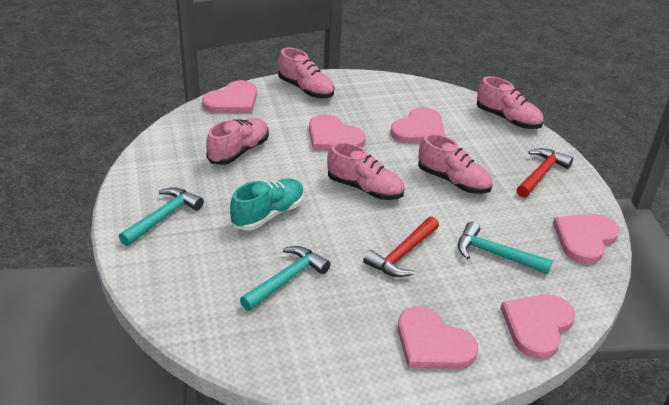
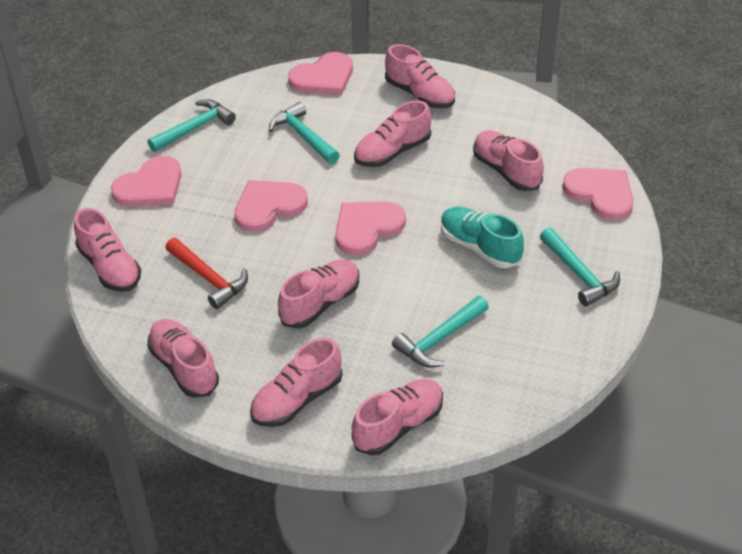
pink heart: 6 -> 5
pink shoe: 5 -> 8
red hammer: 2 -> 1
turquoise hammer: 3 -> 4

